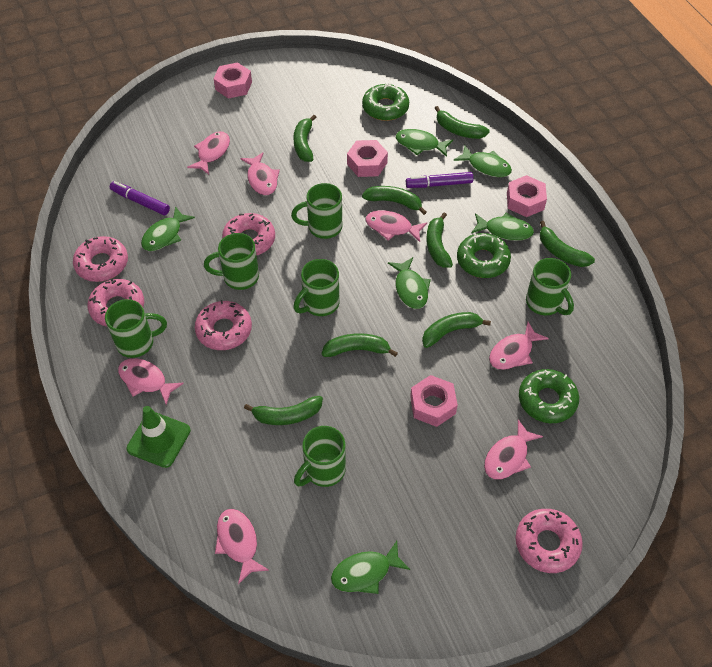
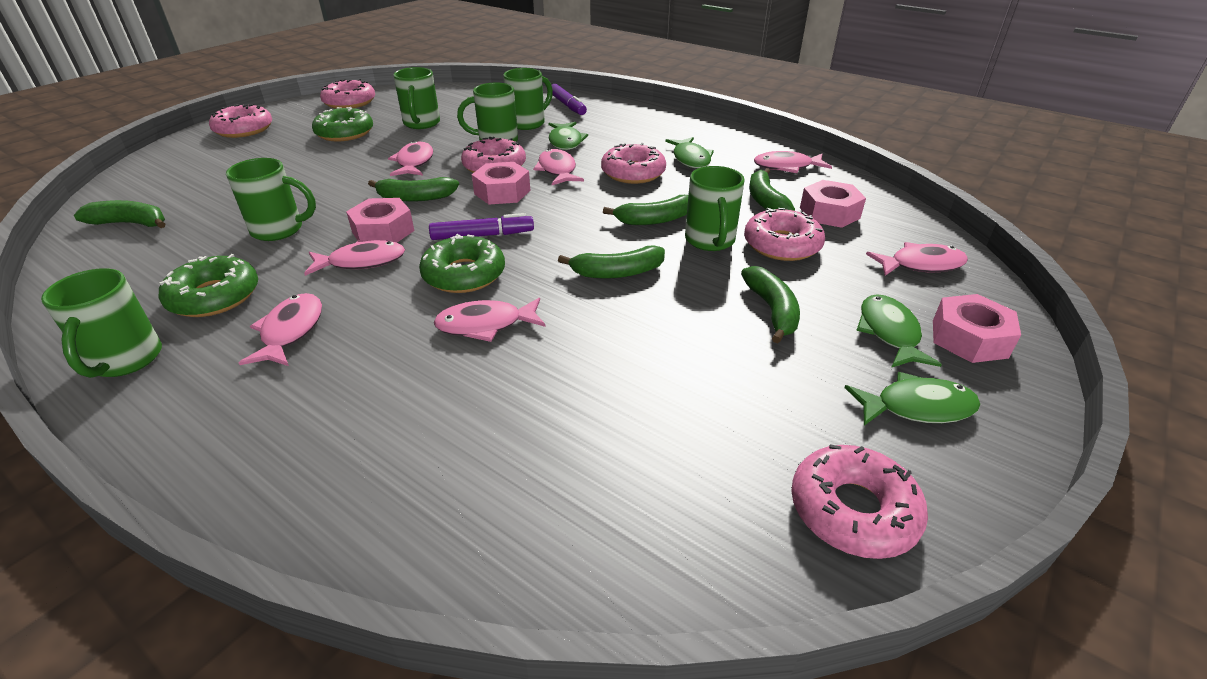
green banana: 8 -> 6
green fish: 6 -> 4
green traffic cone: 1 -> 0
pink donut: 5 -> 6

